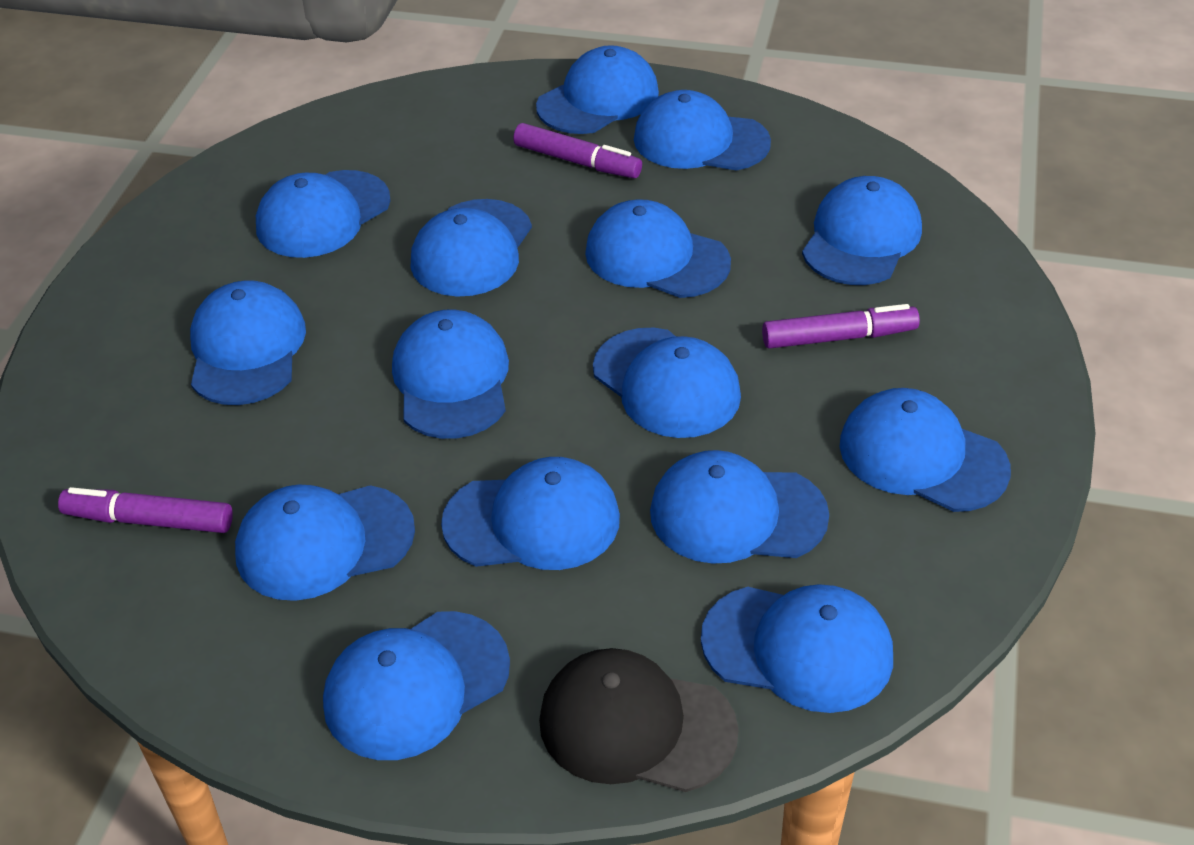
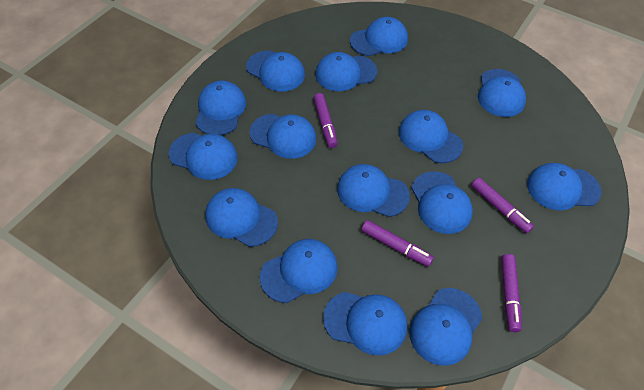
black cap: 1 -> 0
purple marker: 3 -> 4

